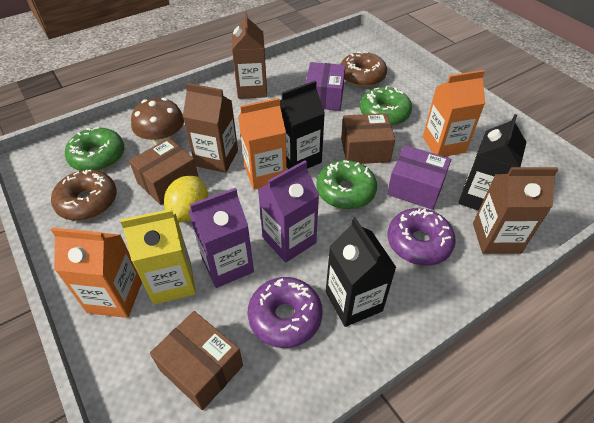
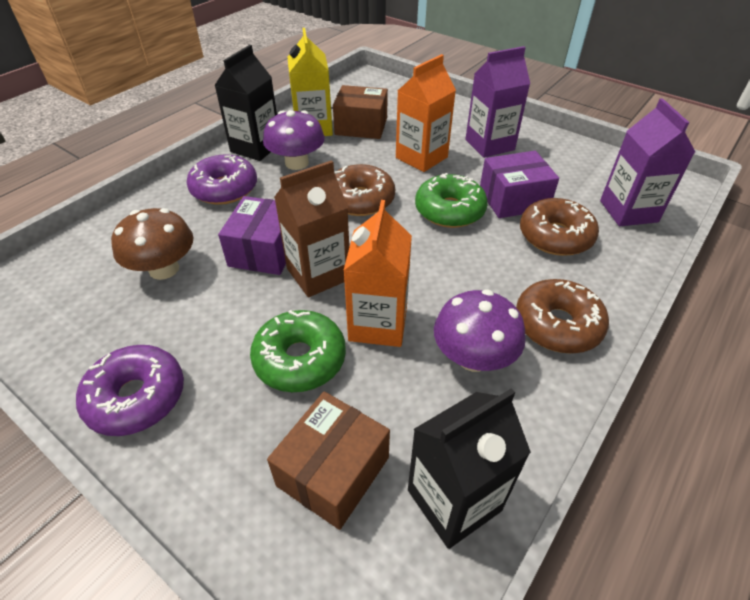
black carton: 3 -> 2
brown box: 3 -> 2
brown carton: 3 -> 1
brown donut: 2 -> 3
green donut: 3 -> 2
orange carton: 3 -> 2
purple mushroom: 0 -> 2
yellow lemon: 1 -> 0

